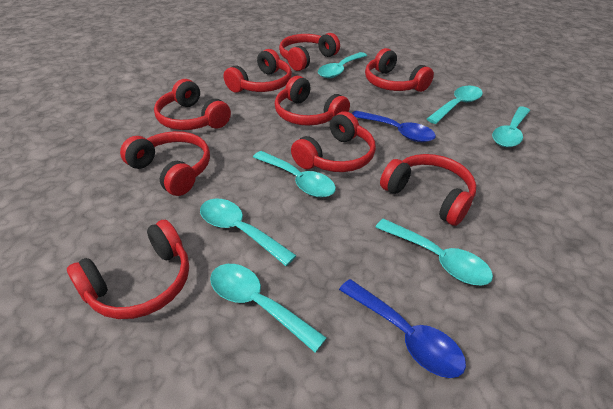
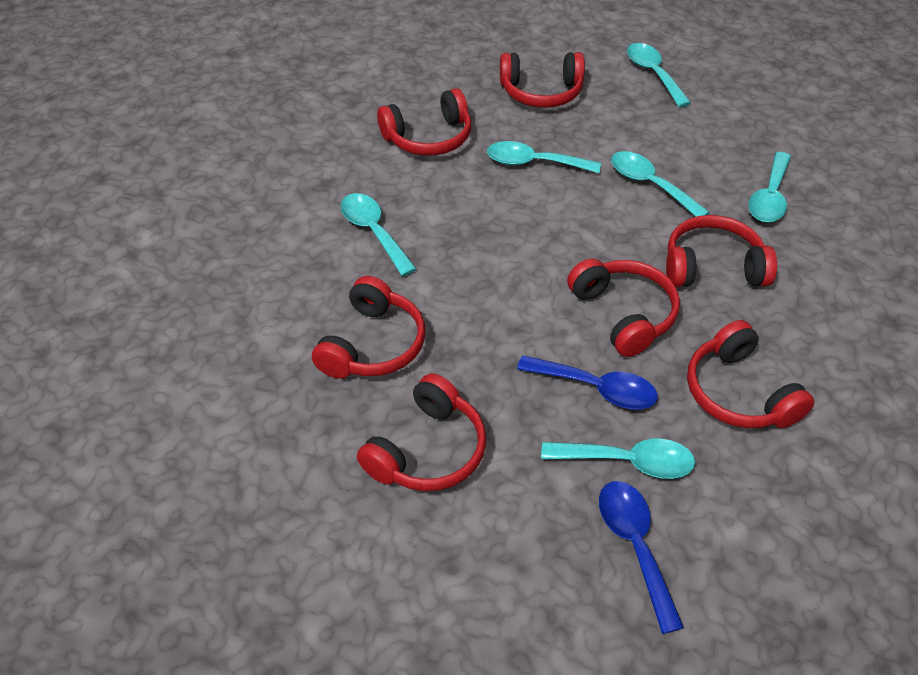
red headphones: 9 -> 7
turquoise spoon: 7 -> 6

